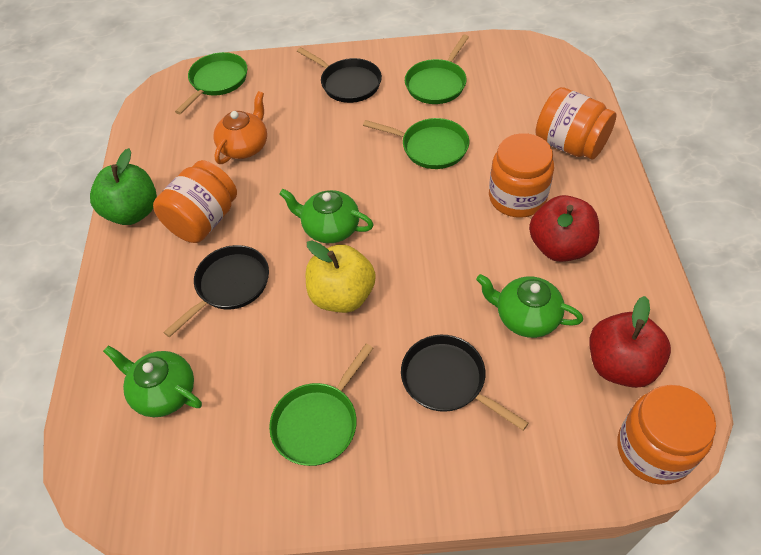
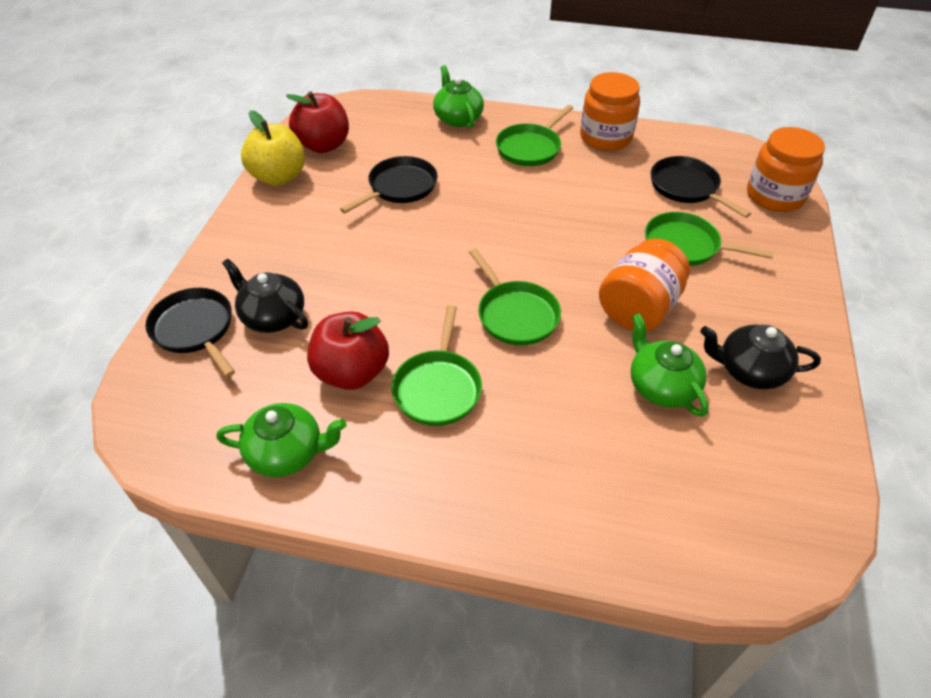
black teapot: 0 -> 2
green apple: 1 -> 0
orange jar: 4 -> 3
orange teapot: 1 -> 0

